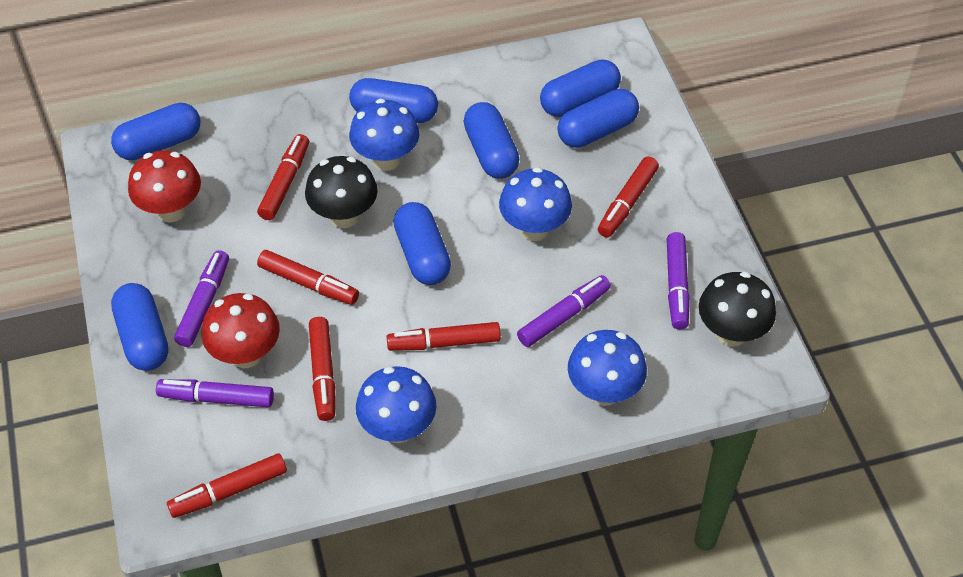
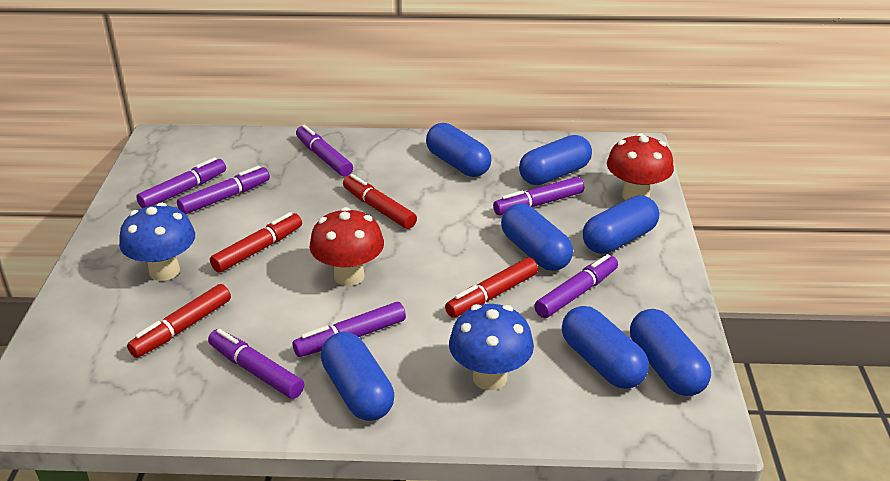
black mushroom: 2 -> 0
blue mushroom: 4 -> 2
purple marker: 4 -> 7
red marker: 6 -> 4

